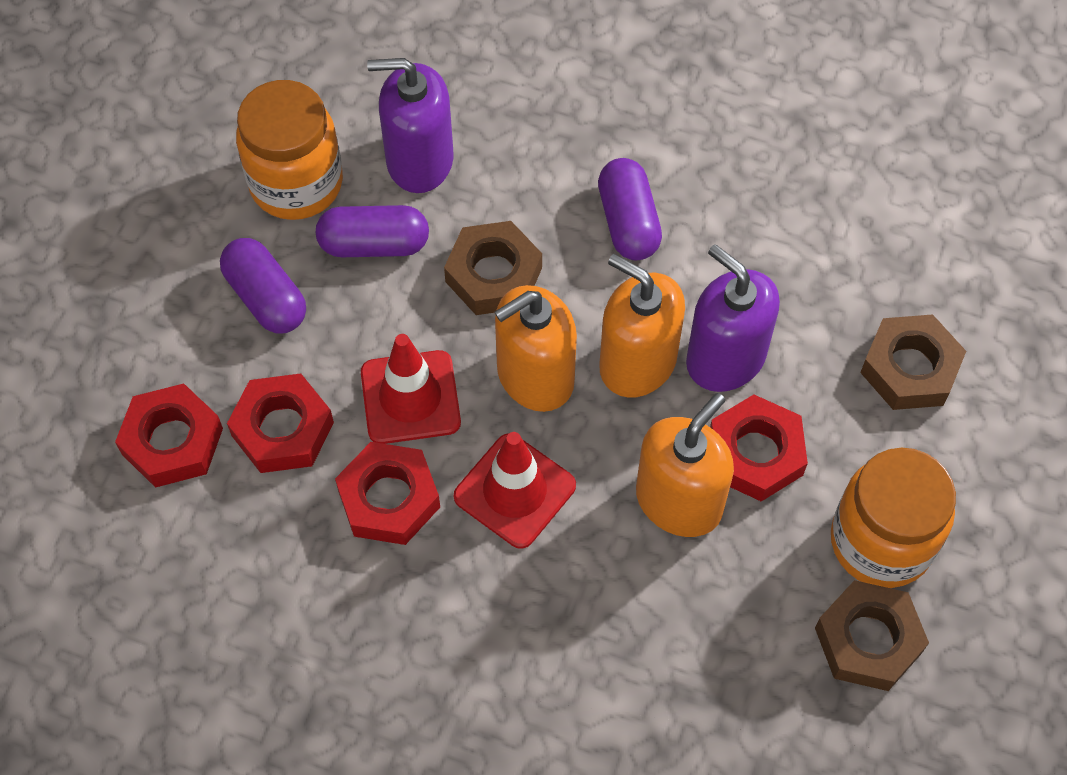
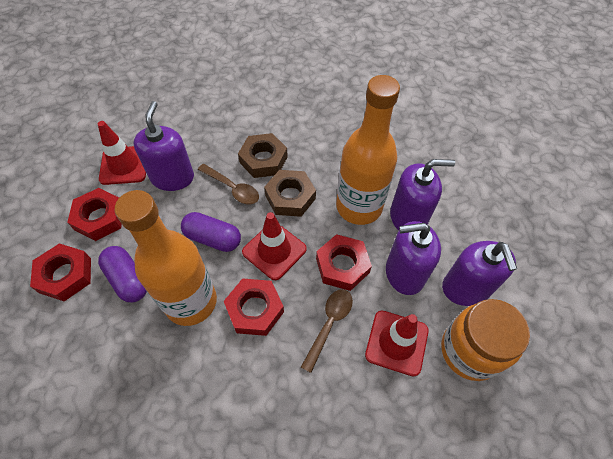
brown nut: 3 -> 2
brown spoon: 0 -> 2
orange bottle: 0 -> 2
orange jar: 2 -> 1
orange soap dispenser: 3 -> 0
purple capsule: 3 -> 2
purple soap dispenser: 2 -> 4
red traffic cone: 2 -> 3

